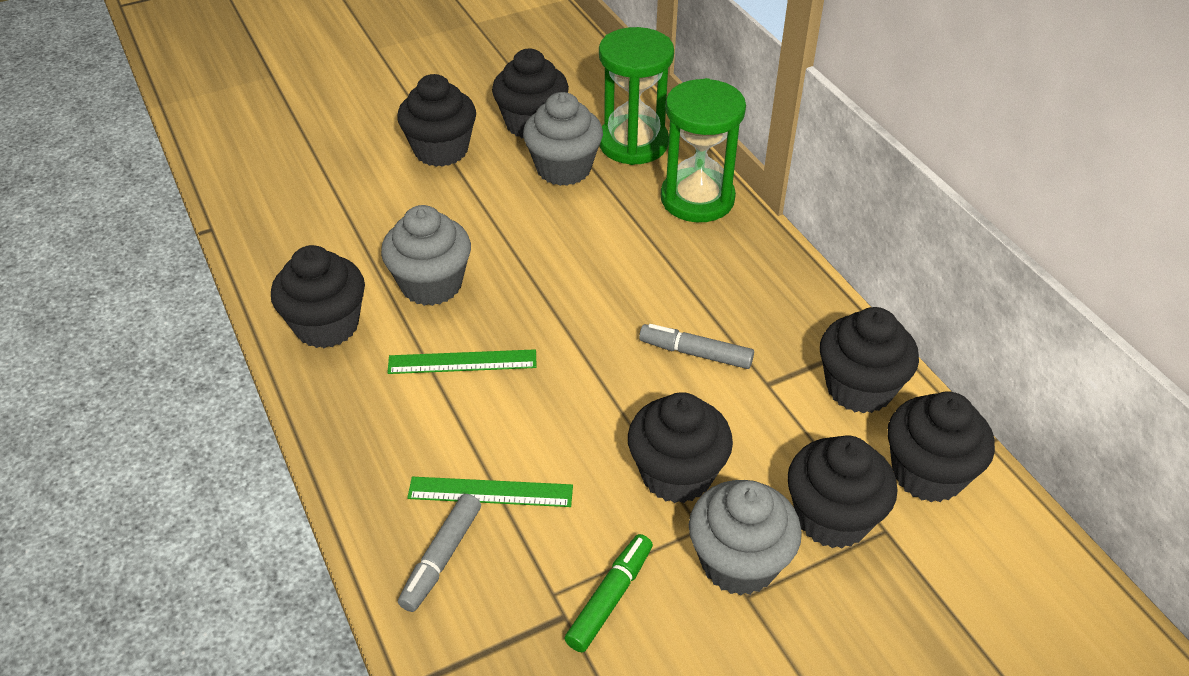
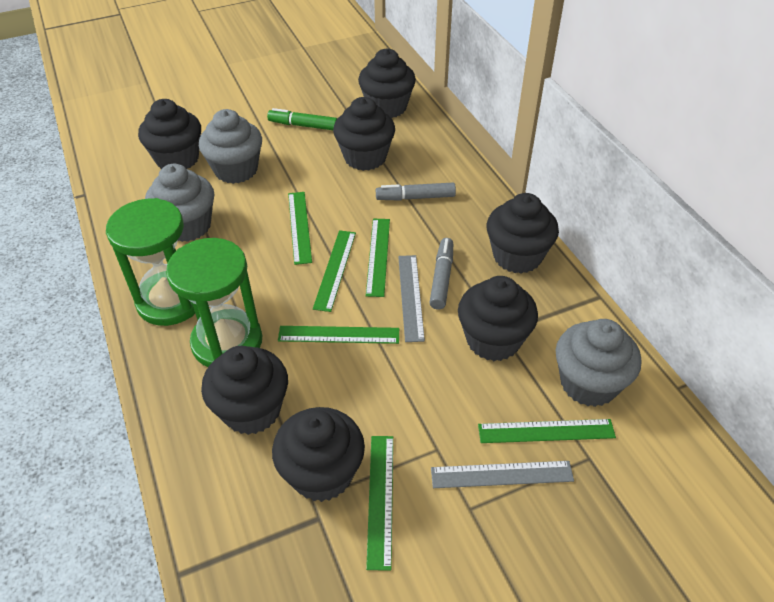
green ruler: 2 -> 6
grey ruler: 0 -> 2

